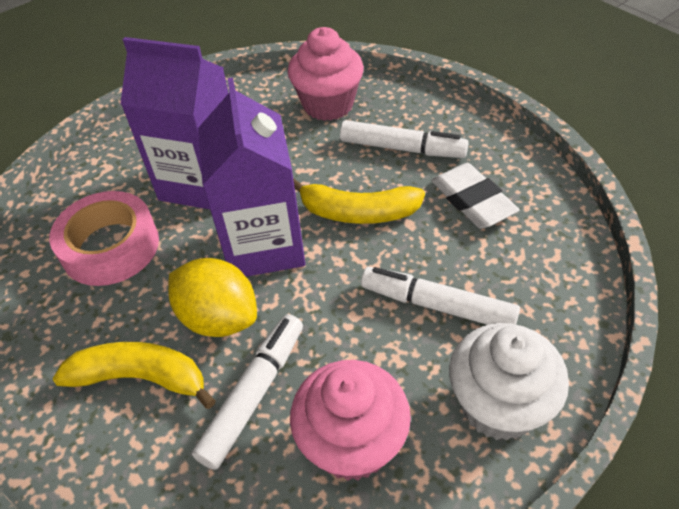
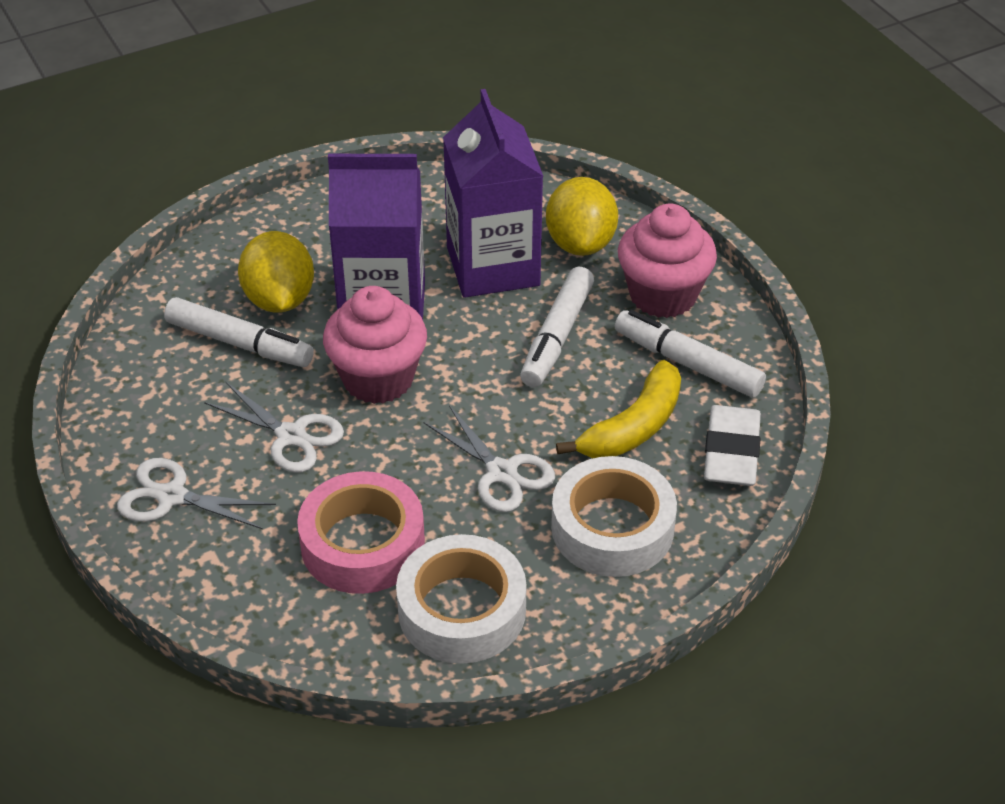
white cupcake: 1 -> 0
white scissors: 0 -> 3
white tape: 0 -> 2
yellow banana: 2 -> 1
yellow lemon: 1 -> 2

